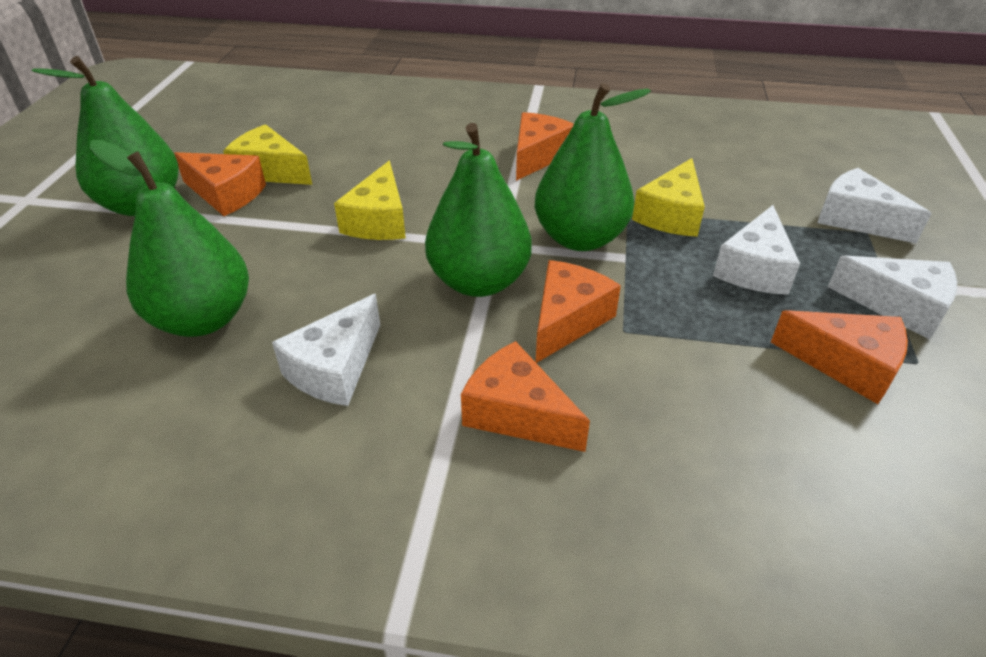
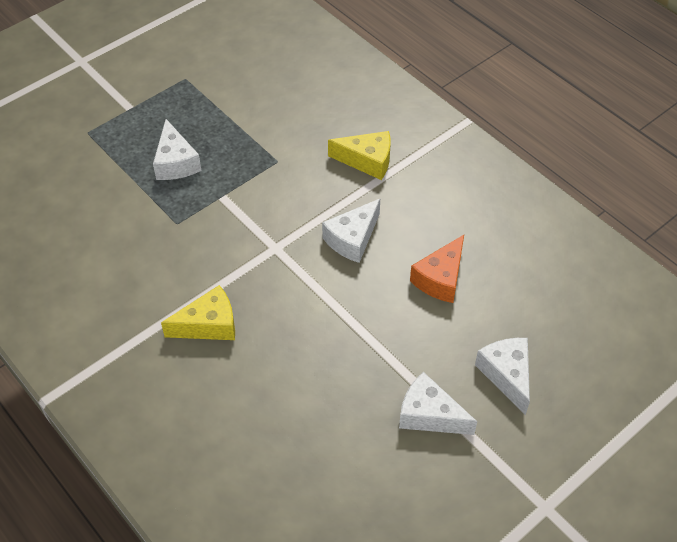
green pear: 4 -> 0
orange cheese: 5 -> 1
yellow cheese: 3 -> 2

